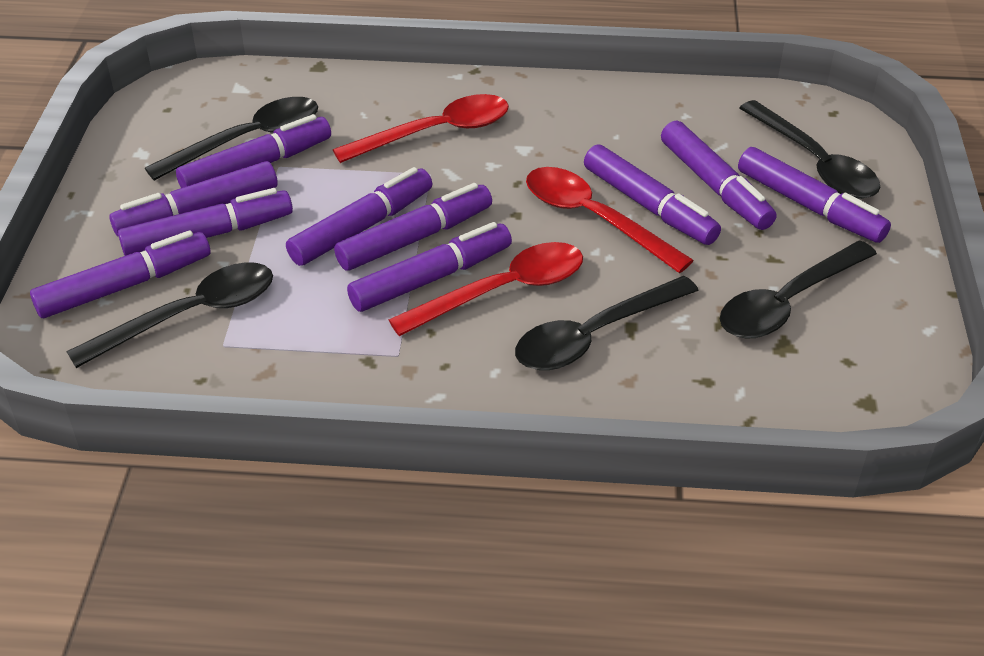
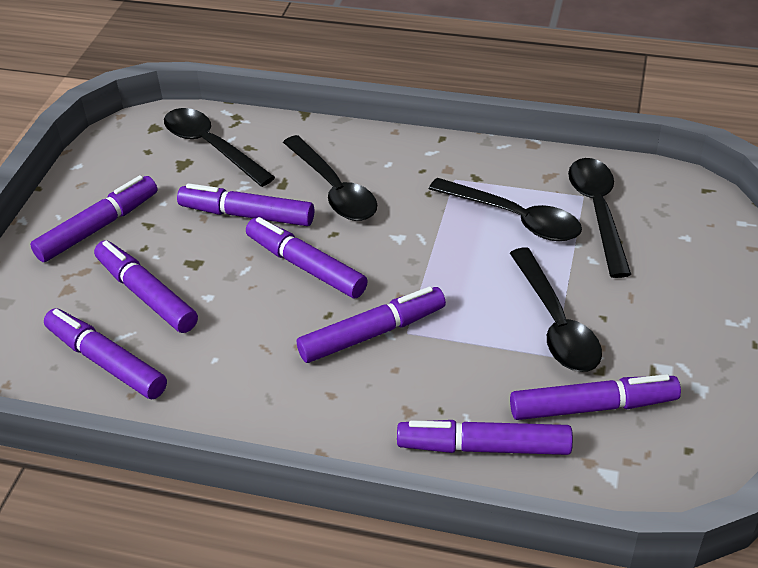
purple marker: 10 -> 8
red spoon: 3 -> 0

